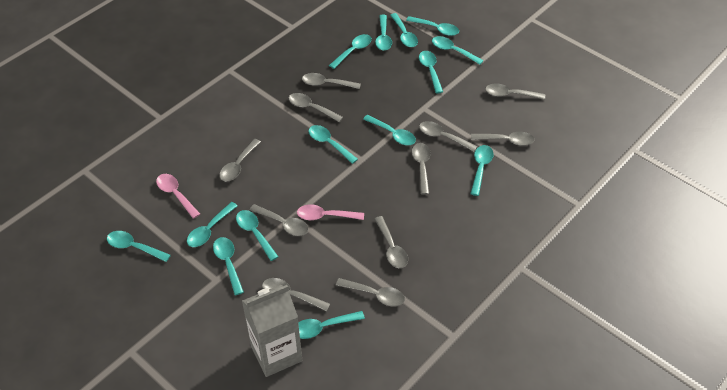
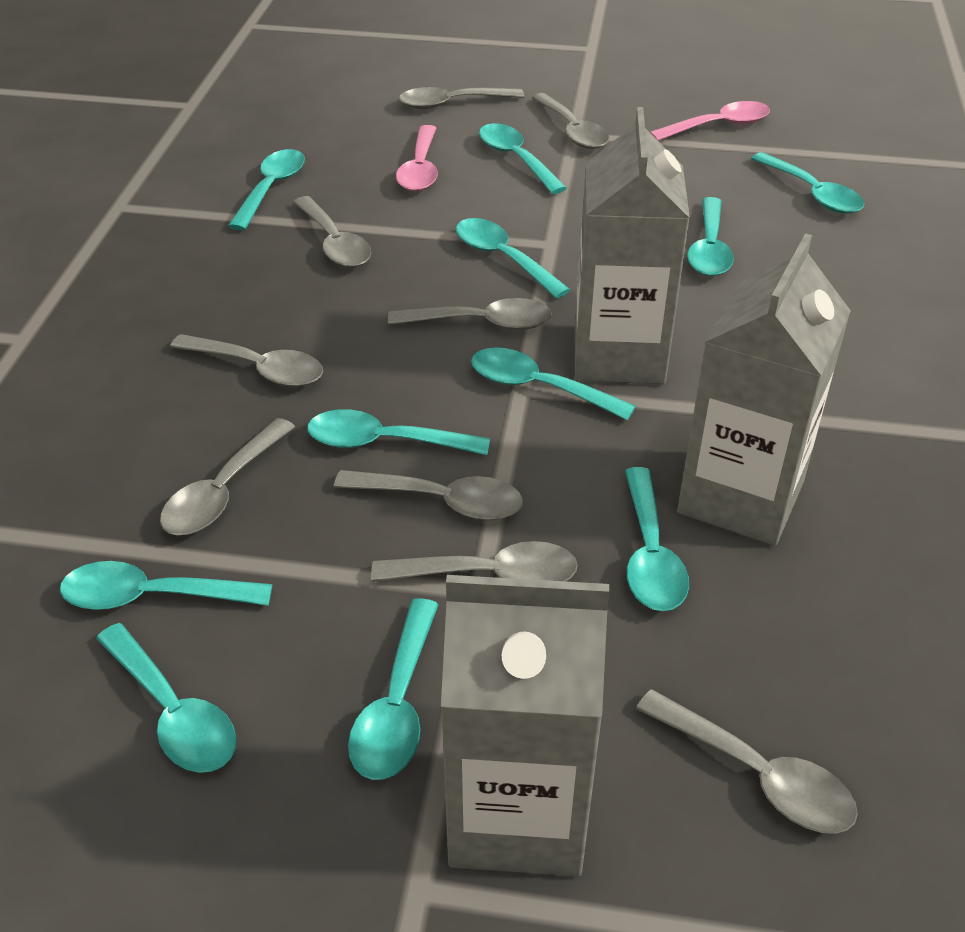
grey carton: 1 -> 3
grey spoon: 11 -> 9
turquoise spoon: 14 -> 11

